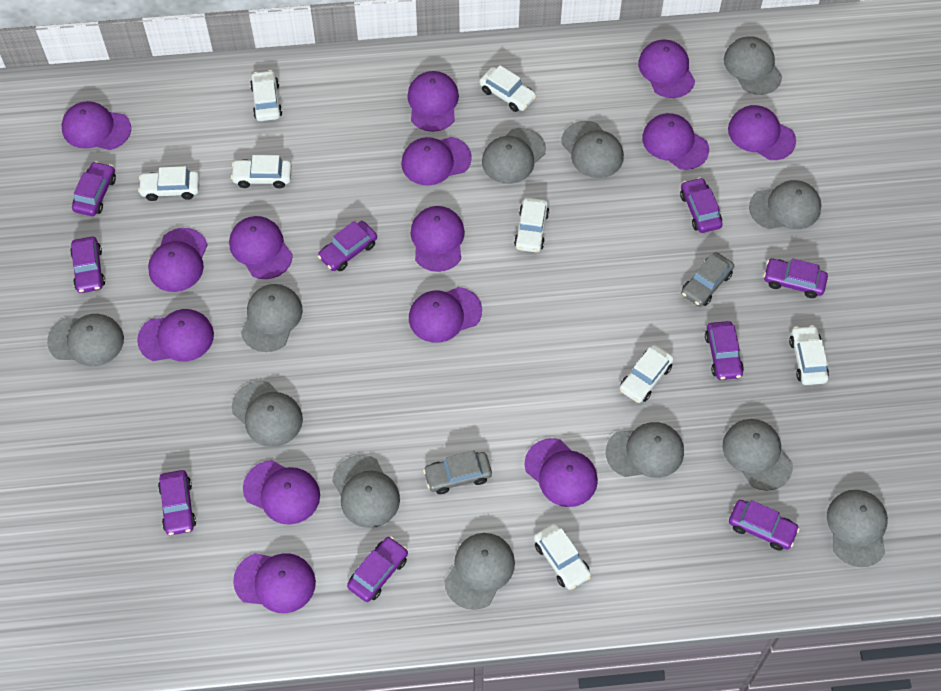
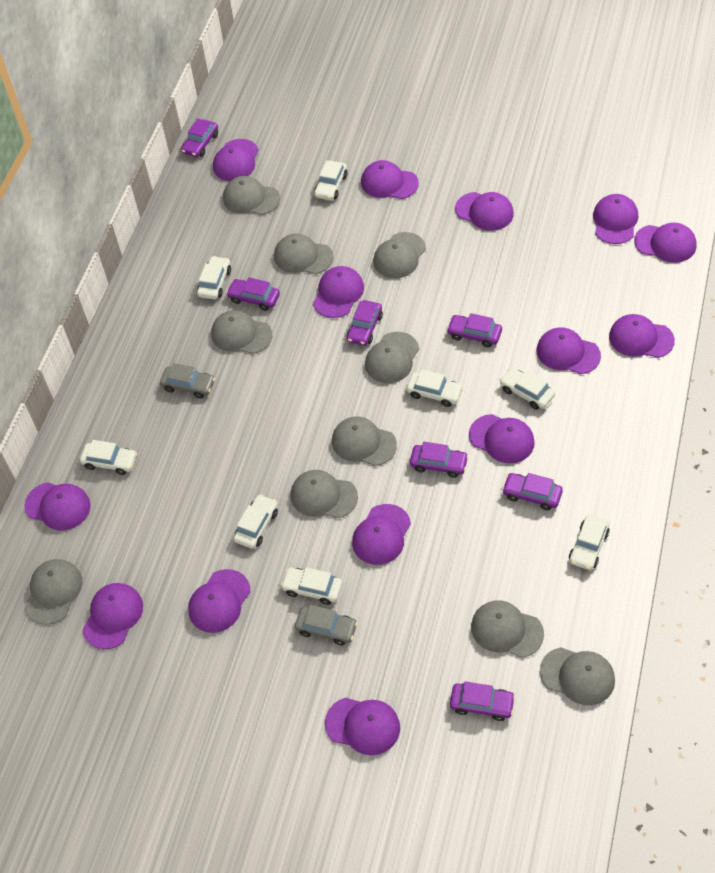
grey cap: 12 -> 10
purple car: 9 -> 7

